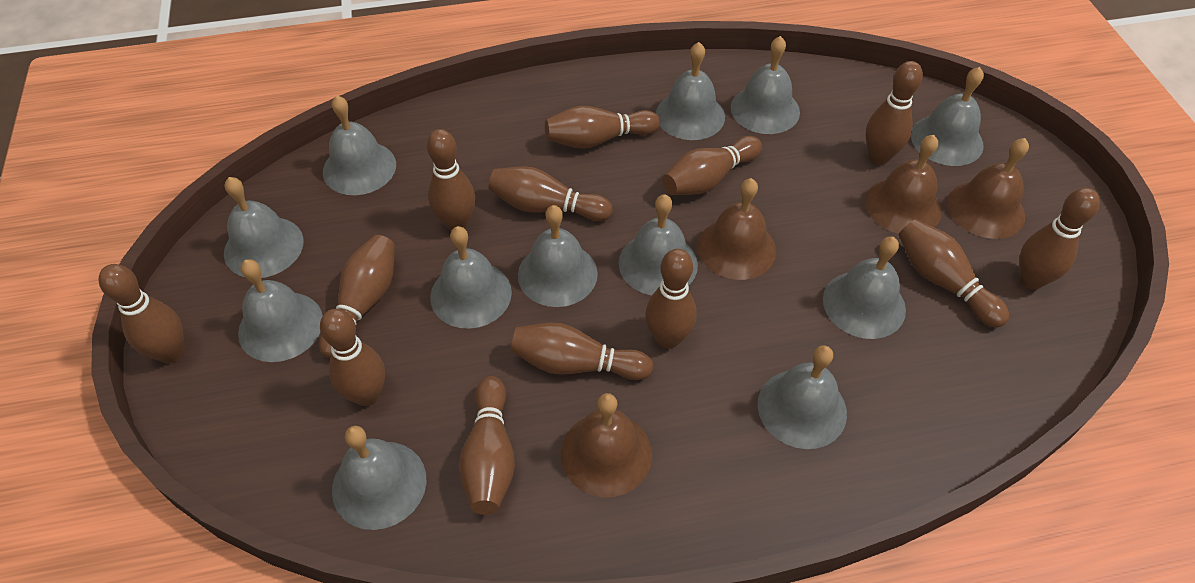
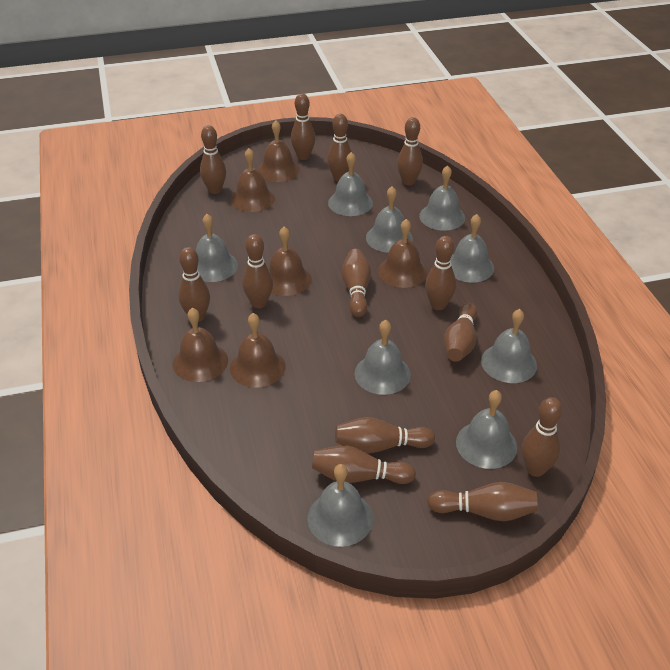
brown bell: 4 -> 6
grey bell: 12 -> 9

